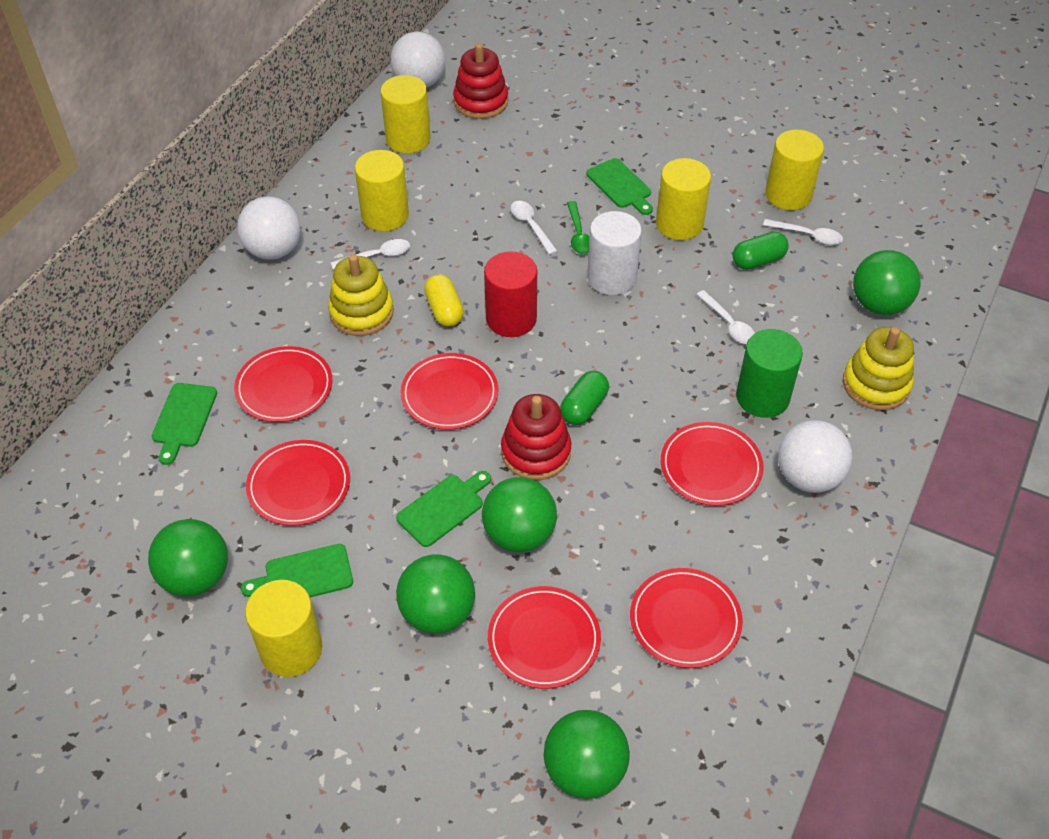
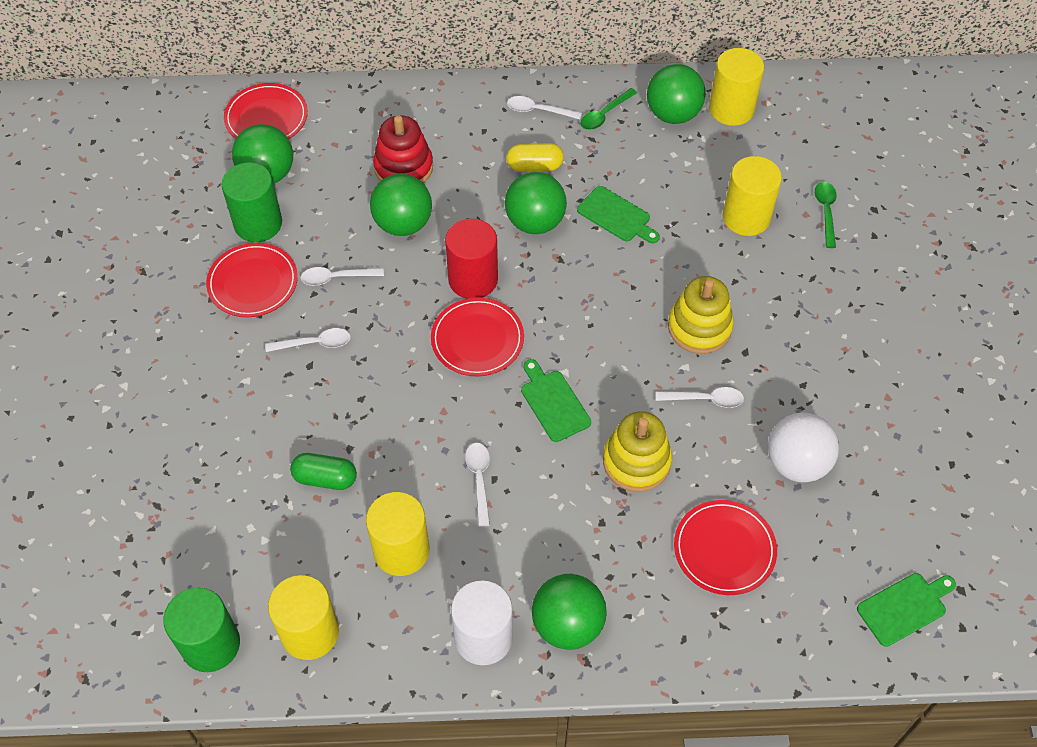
green capsule: 2 -> 1
green cutting board: 4 -> 3
green cylinder: 1 -> 2
green spoon: 1 -> 2
red plate: 6 -> 4
red stacking toy: 2 -> 1
white ball: 3 -> 1
white spoon: 4 -> 5
yellow cylinder: 5 -> 4

